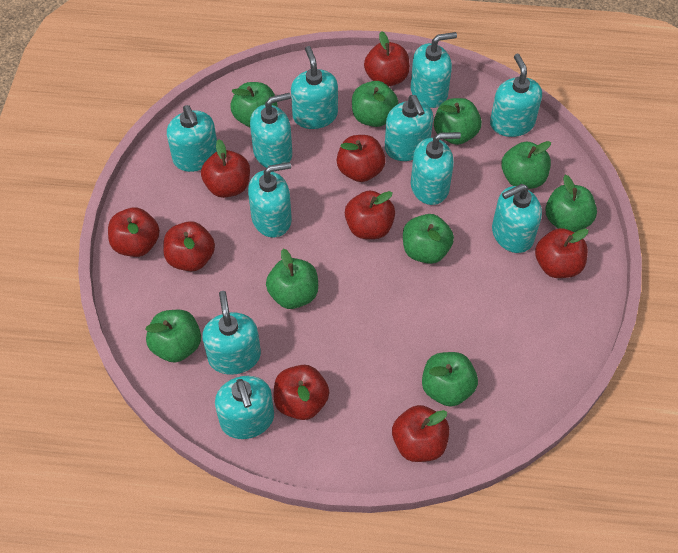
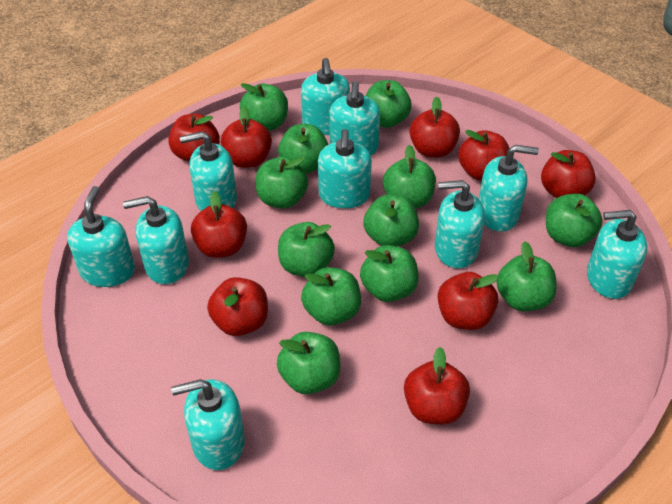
green apple: 9 -> 12
turquoise soap dispenser: 11 -> 10

